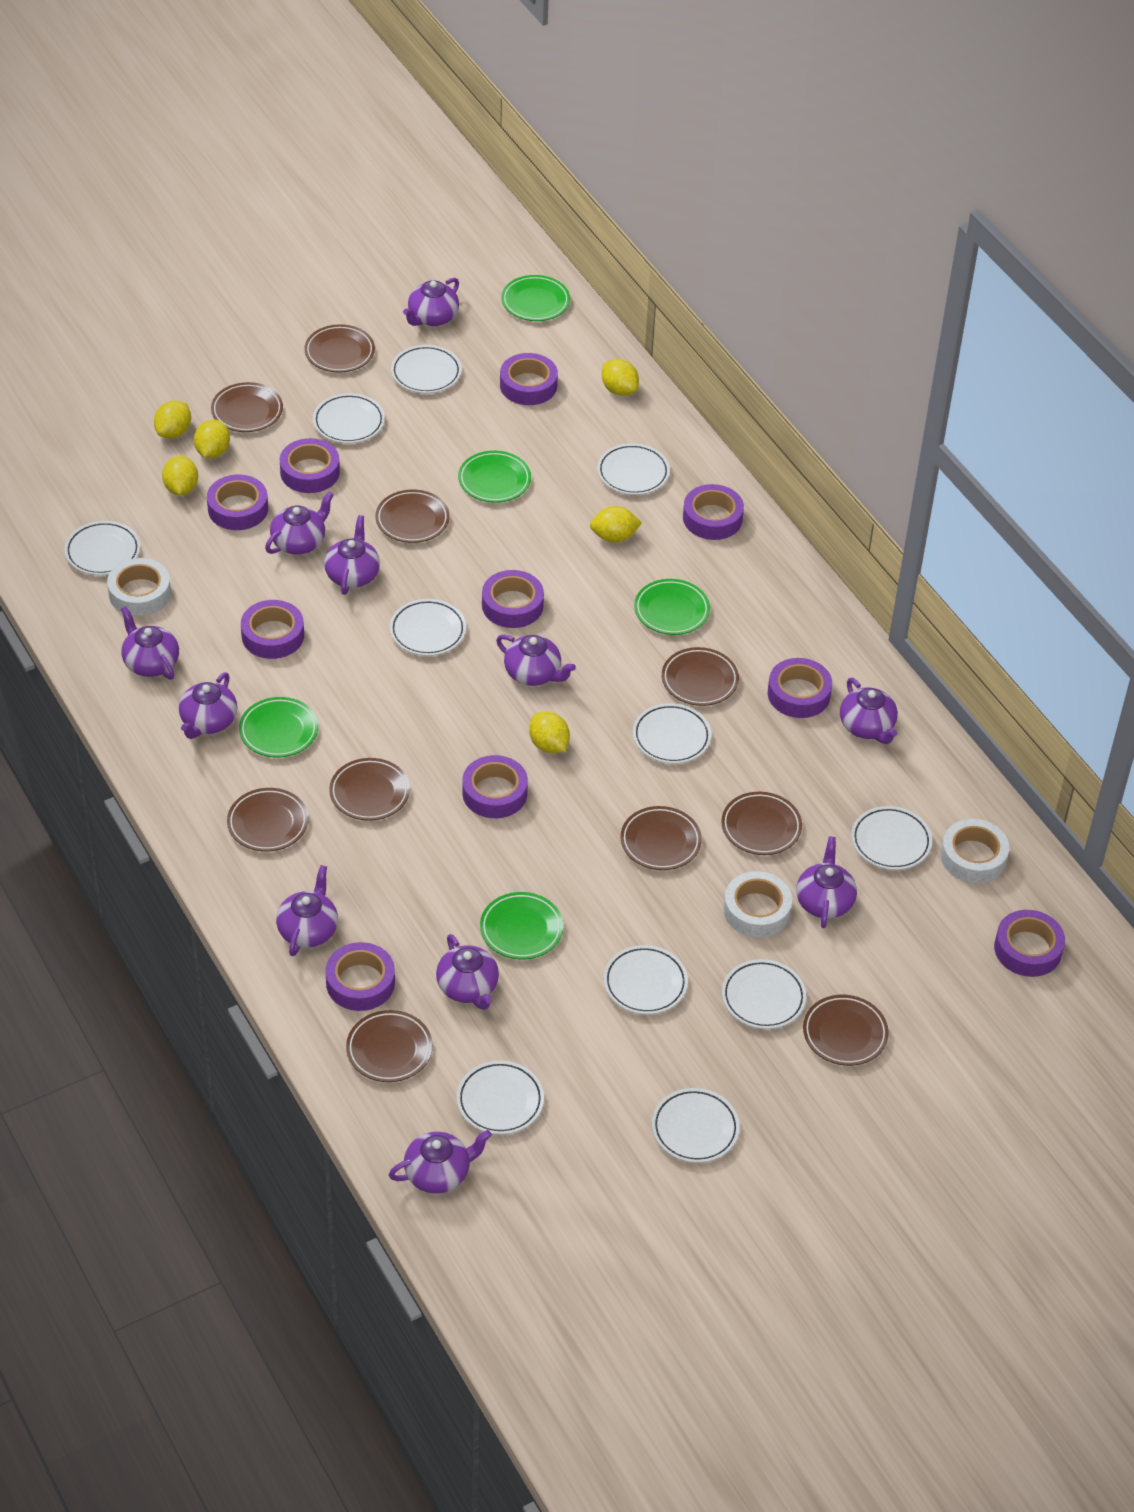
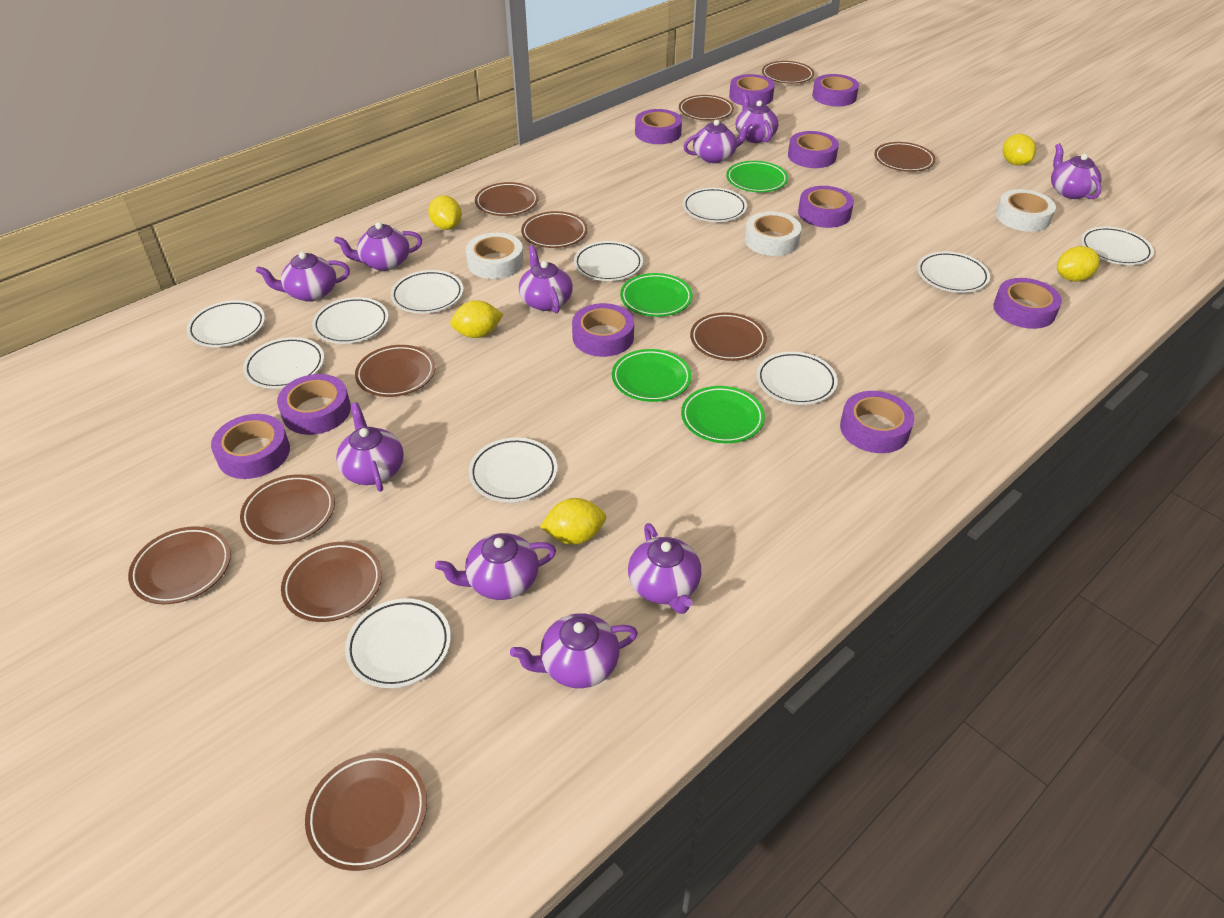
brown plate: 10 -> 11
green plate: 5 -> 4
purple teapot: 11 -> 10
yellow lemon: 6 -> 5

